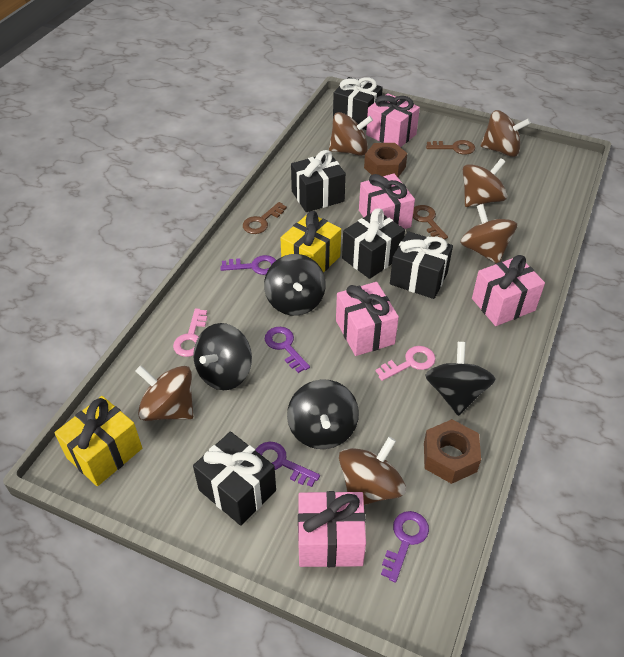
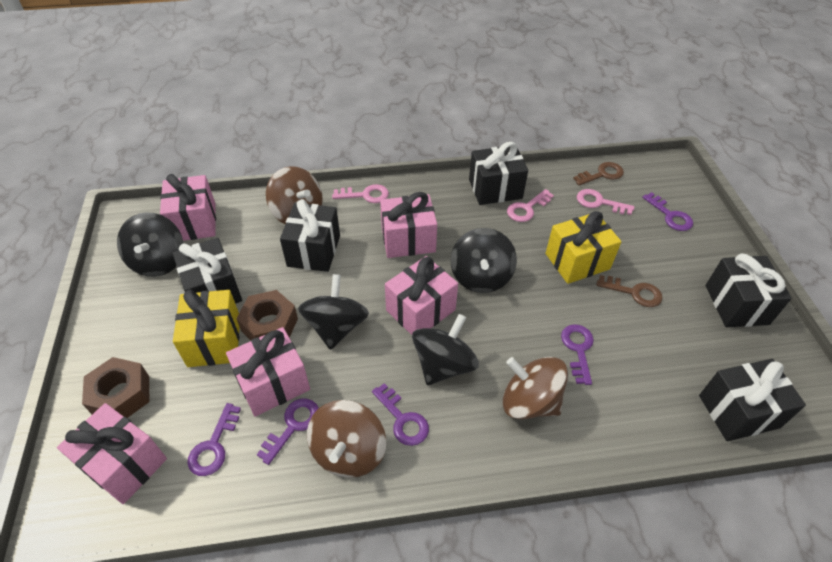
brown key: 3 -> 2
brown spinning top: 6 -> 3
pink key: 2 -> 3
purple key: 4 -> 5

